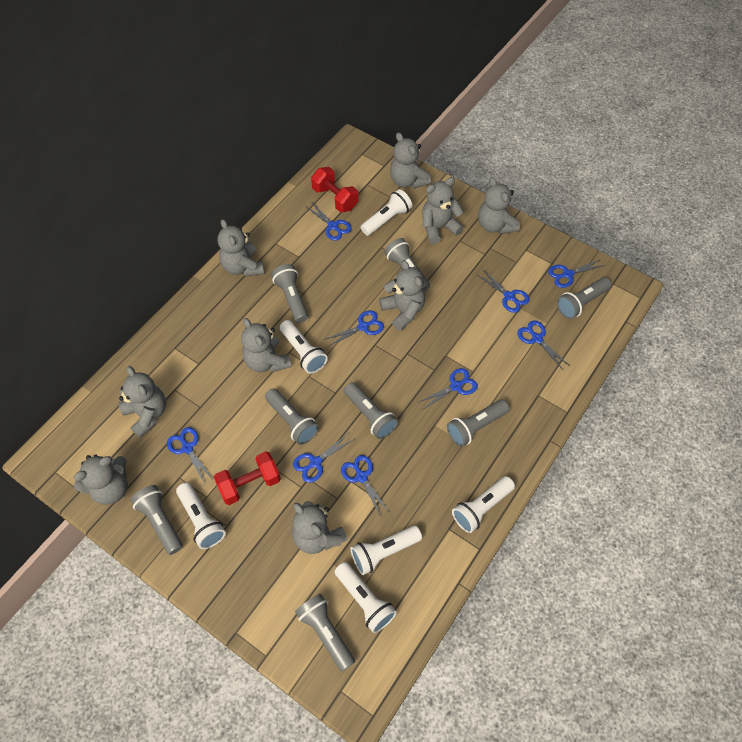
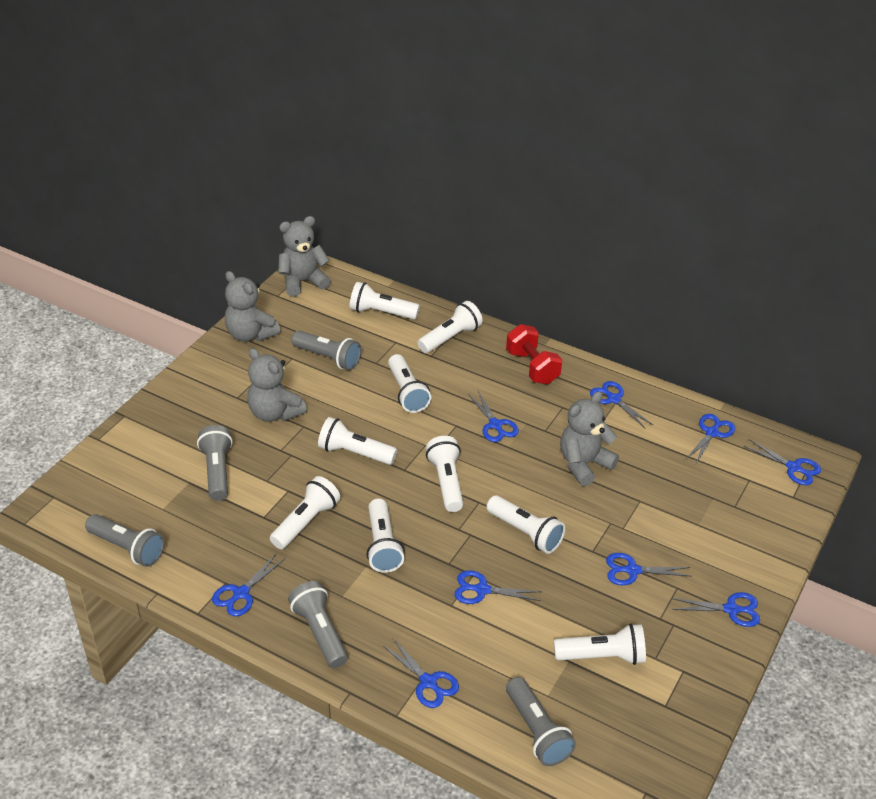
grey flashlight: 8 -> 5
grey teddy bear: 9 -> 4
red dumbbell: 2 -> 1
white flashlight: 6 -> 9

